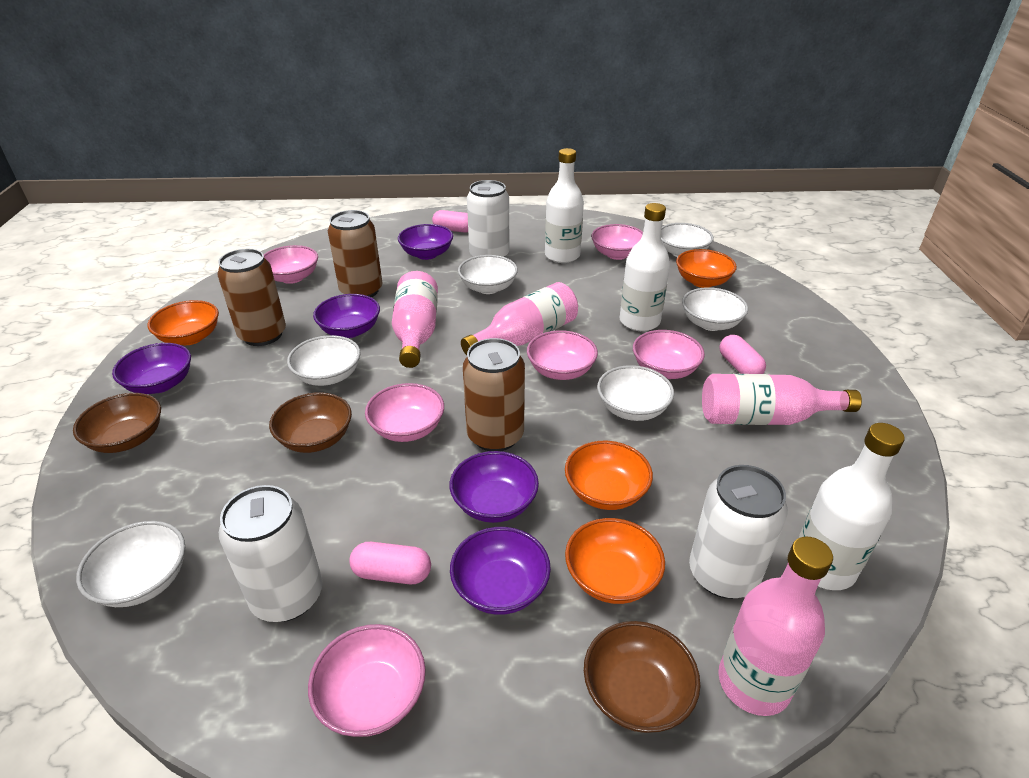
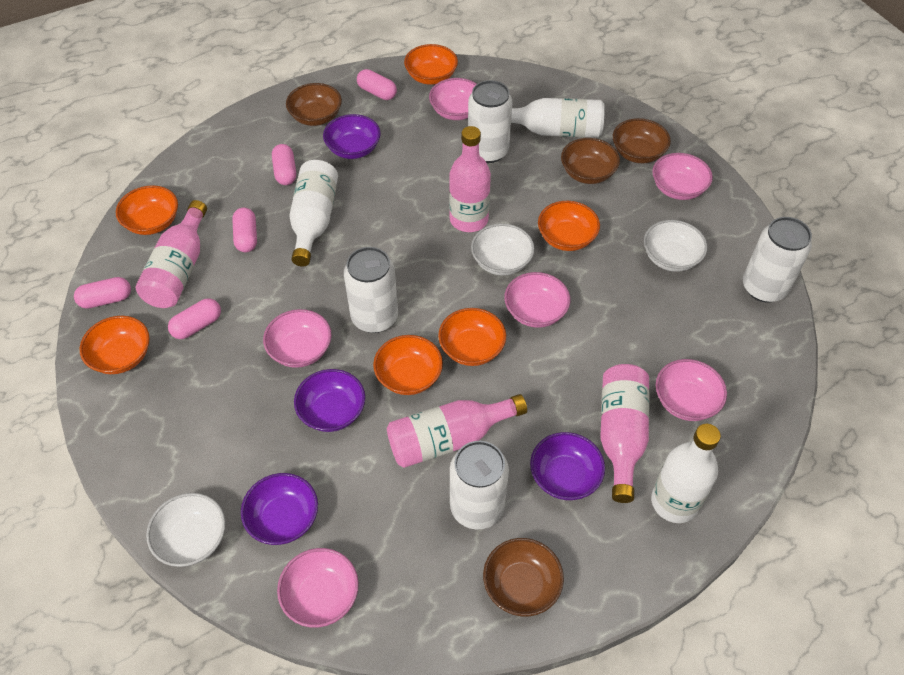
brown bowl: 3 -> 4
brown can: 3 -> 0
orange bowl: 4 -> 6
pink capsule: 3 -> 5
purple bowl: 5 -> 4
white bowl: 6 -> 3
white can: 3 -> 4

